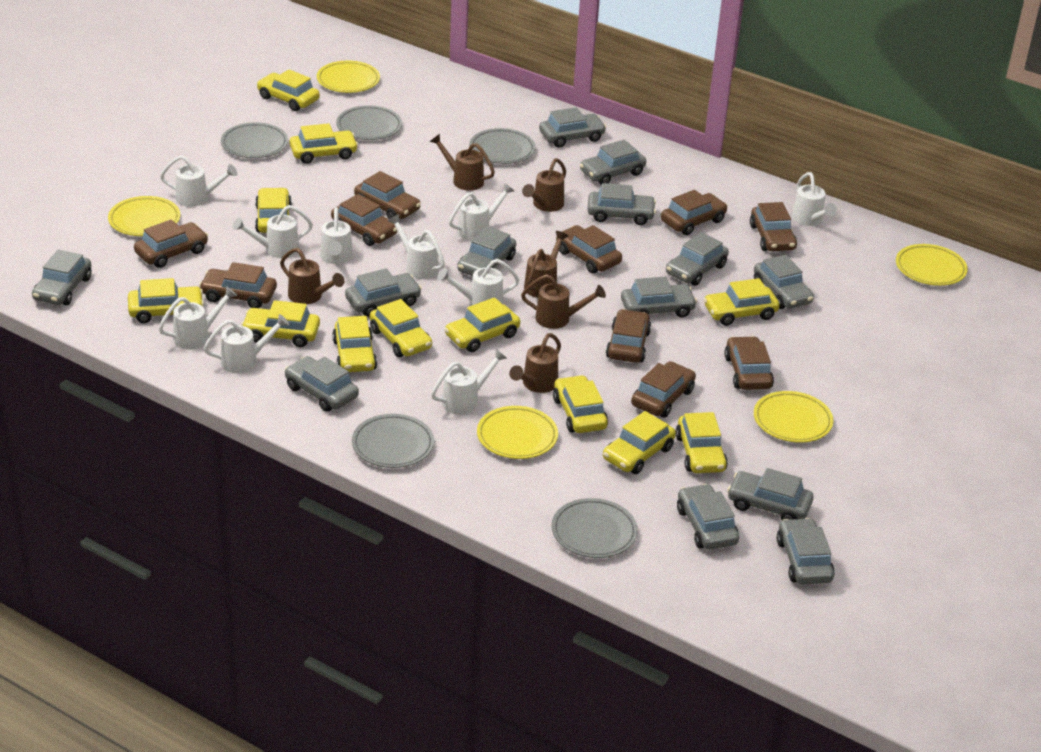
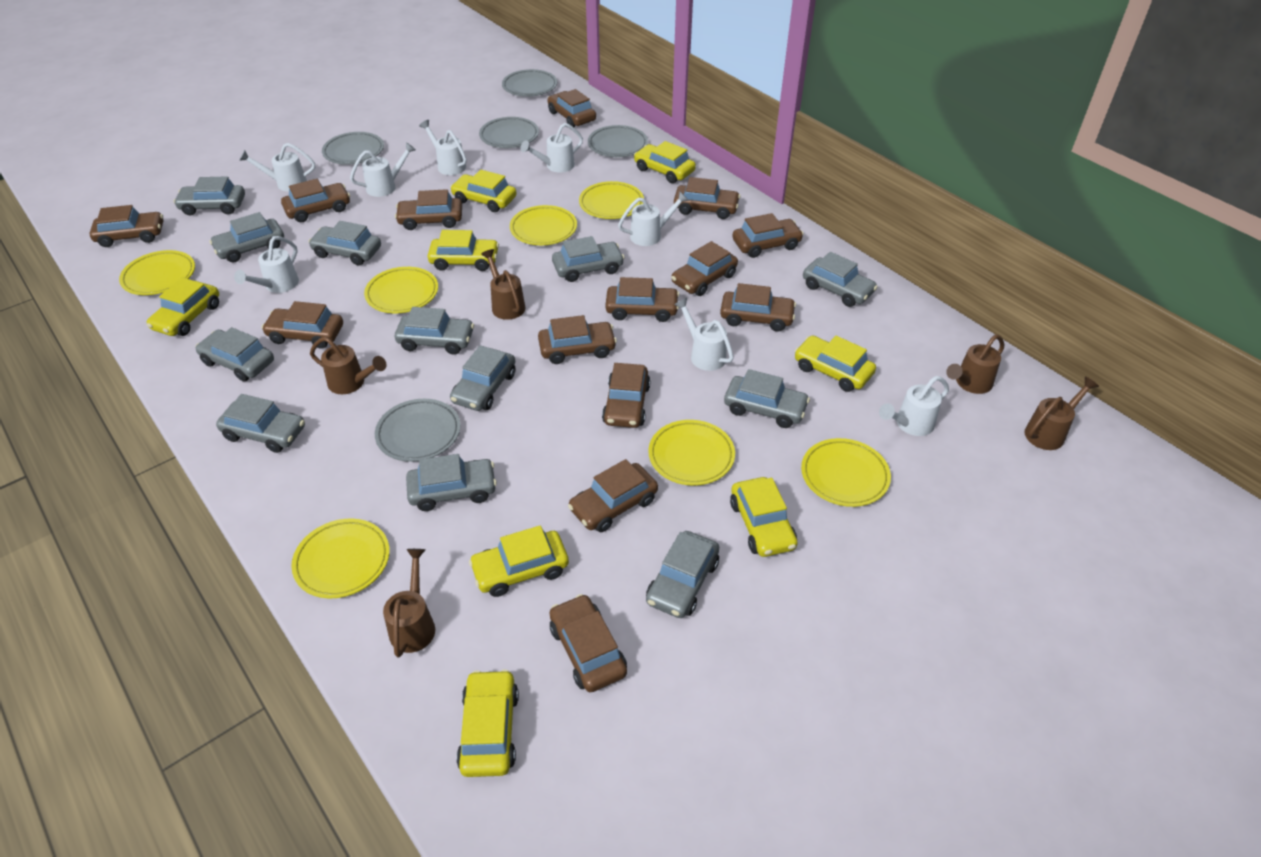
brown car: 10 -> 14
brown watering can: 6 -> 5
grey car: 13 -> 12
white watering can: 10 -> 8
yellow car: 12 -> 8
yellow plate: 5 -> 7

